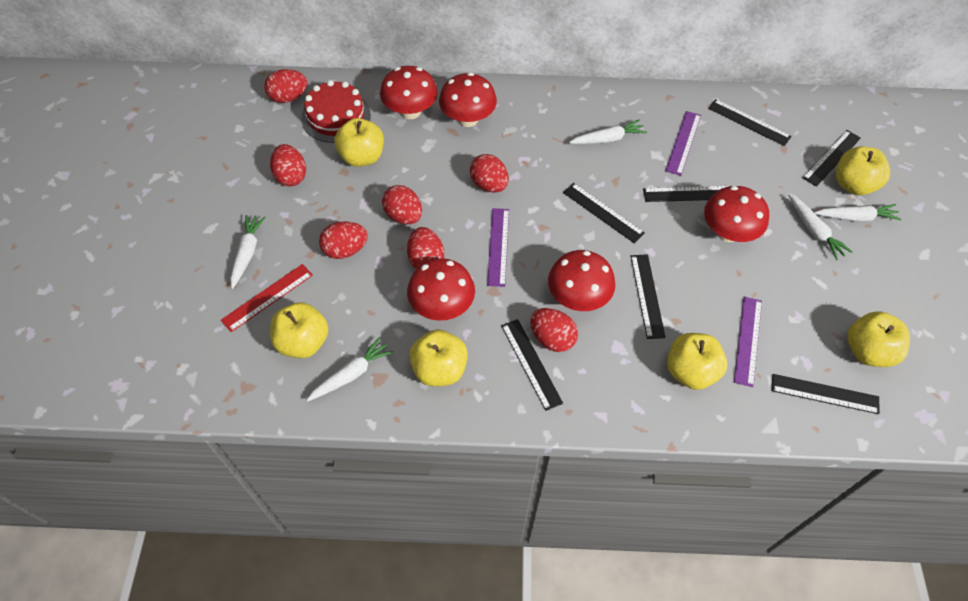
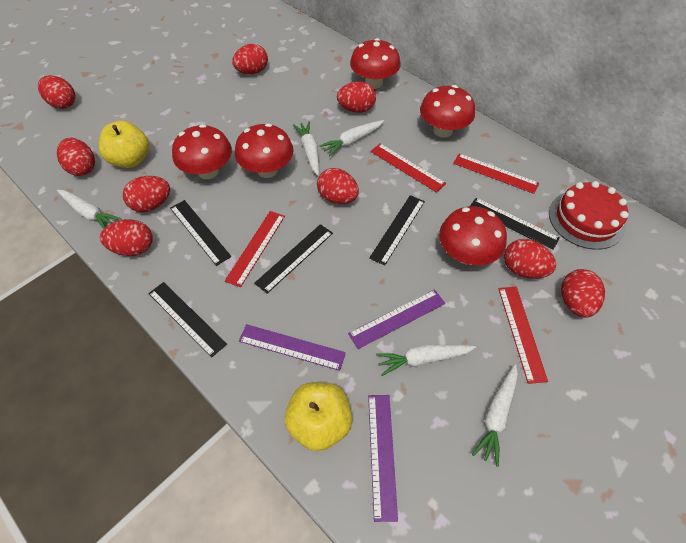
black ruler: 7 -> 5
red egg: 7 -> 9
red ruler: 1 -> 4
yellow apple: 6 -> 2

